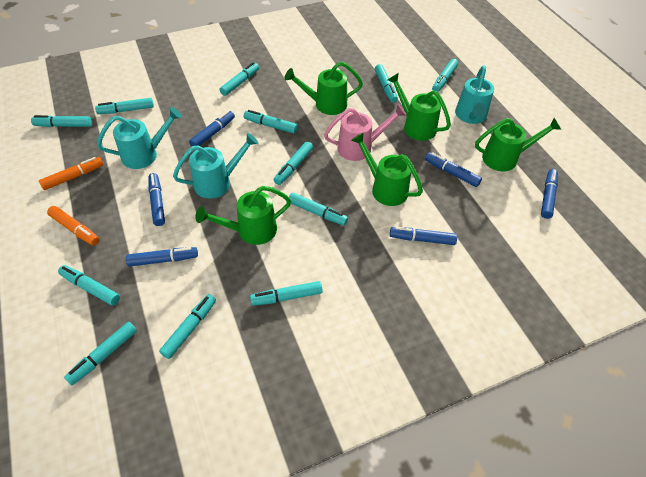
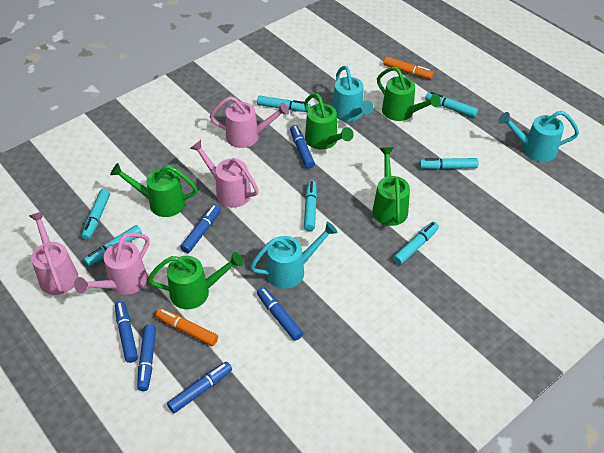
pink watering can: 1 -> 4
turquoise marker: 12 -> 7

